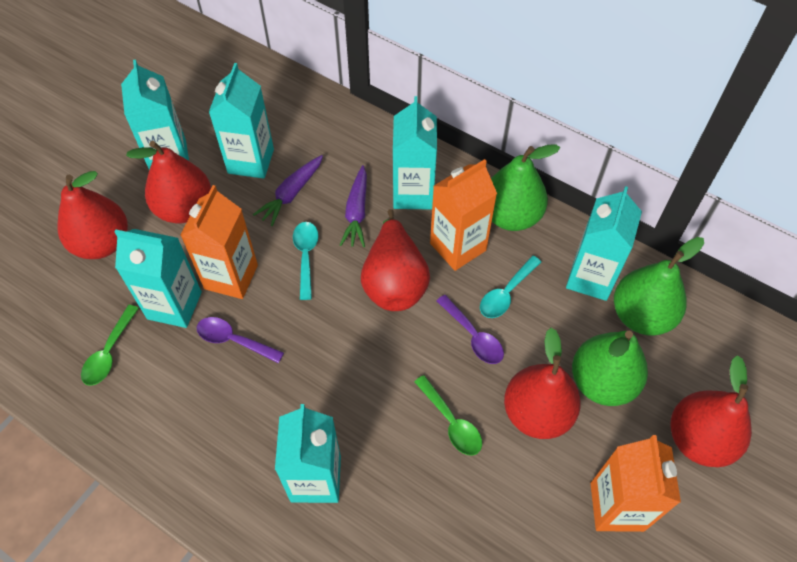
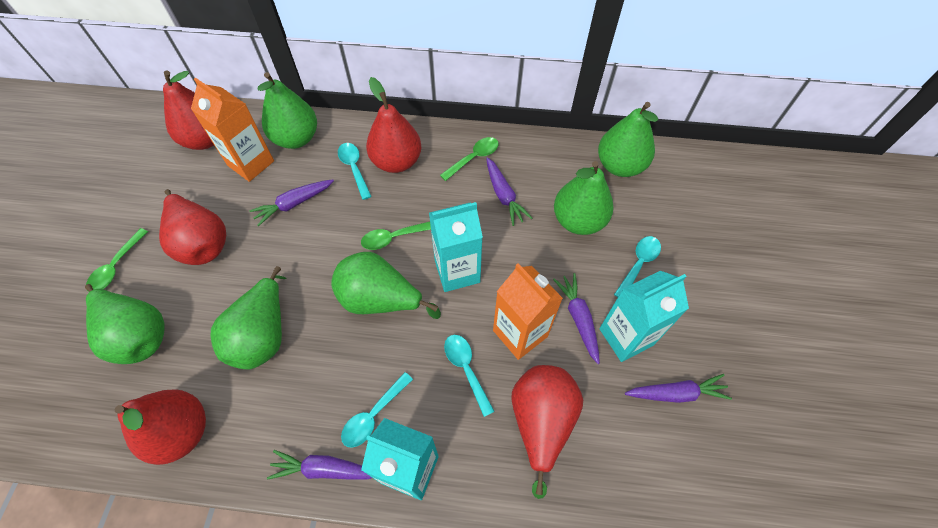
green pear: 3 -> 6
green spoon: 2 -> 3
orange carton: 3 -> 2
purple carrot: 2 -> 5
purple spoon: 2 -> 0
turquoise carton: 6 -> 3
turquoise spoon: 2 -> 4

